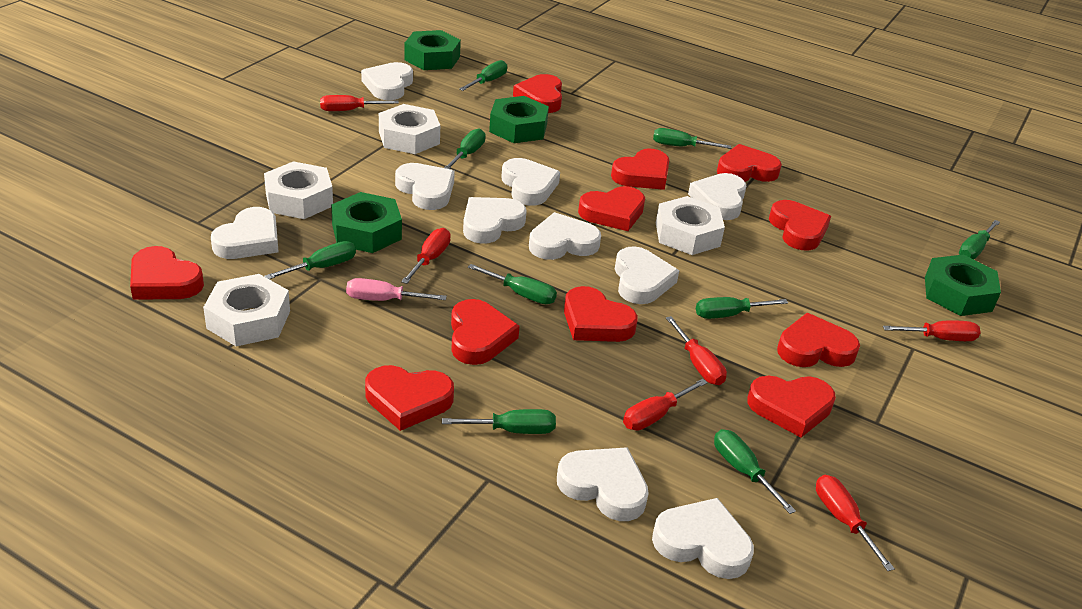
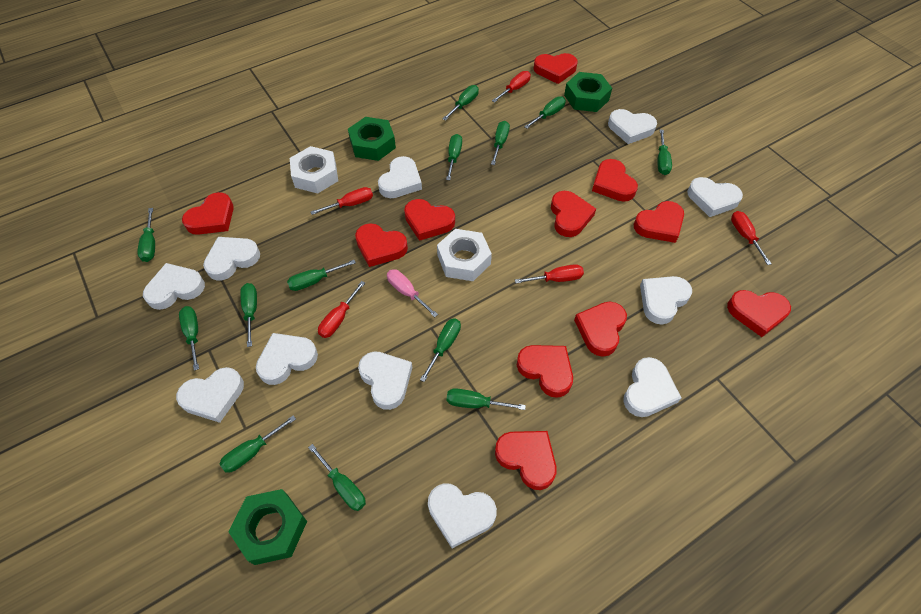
green nut: 4 -> 3
green screwdriver: 9 -> 13
red screwdriver: 6 -> 5
white heart: 10 -> 11
white nut: 4 -> 2

